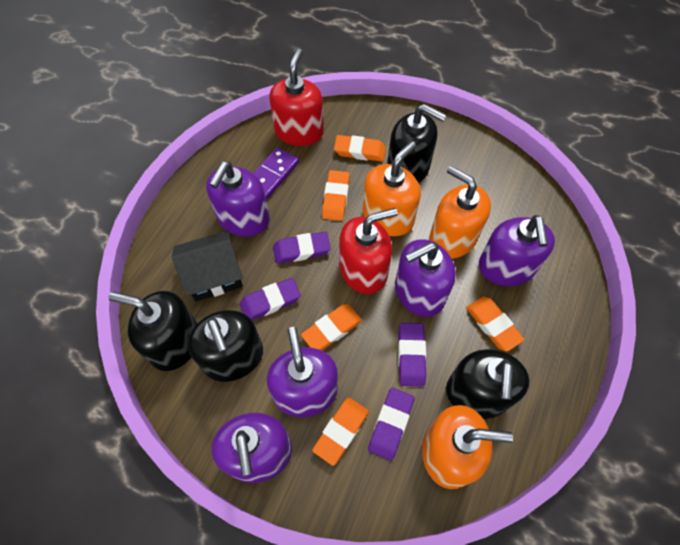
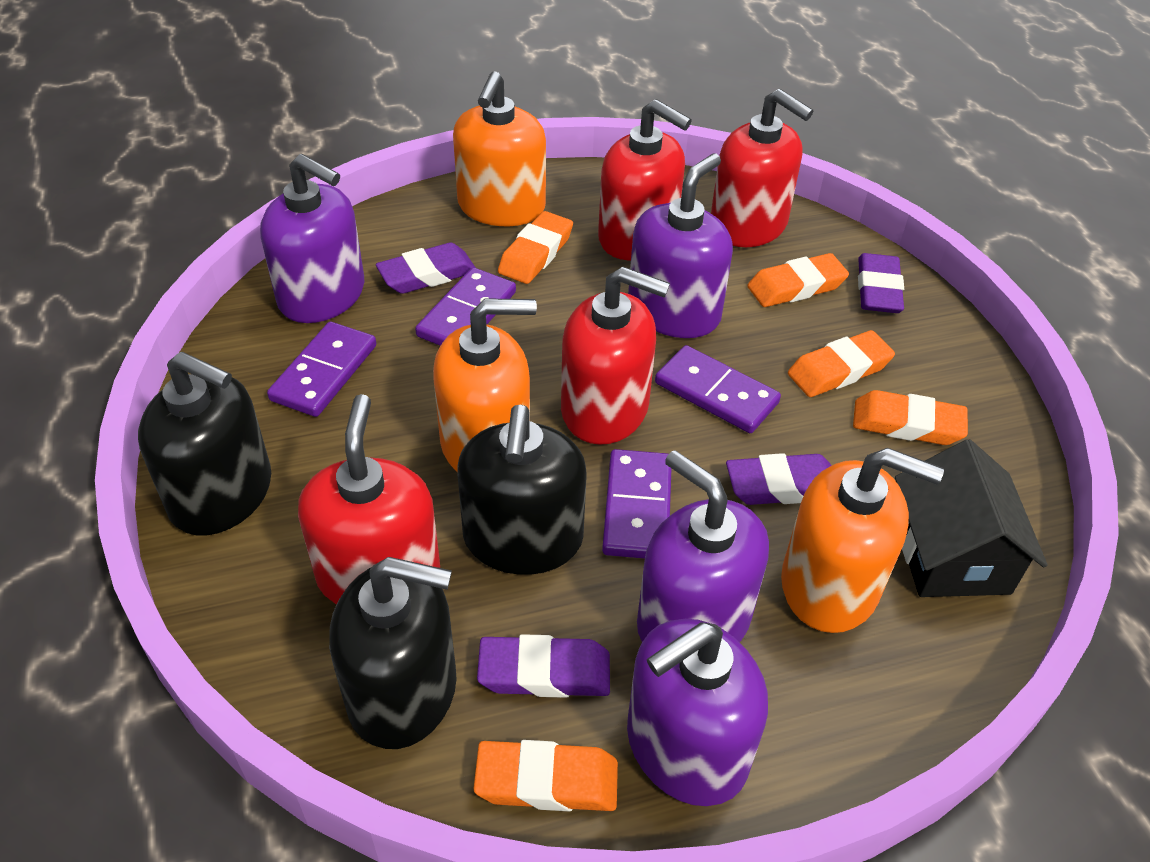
black soap dispenser: 4 -> 3
purple domino: 1 -> 4
purple soap dispenser: 5 -> 4
red soap dispenser: 2 -> 4

